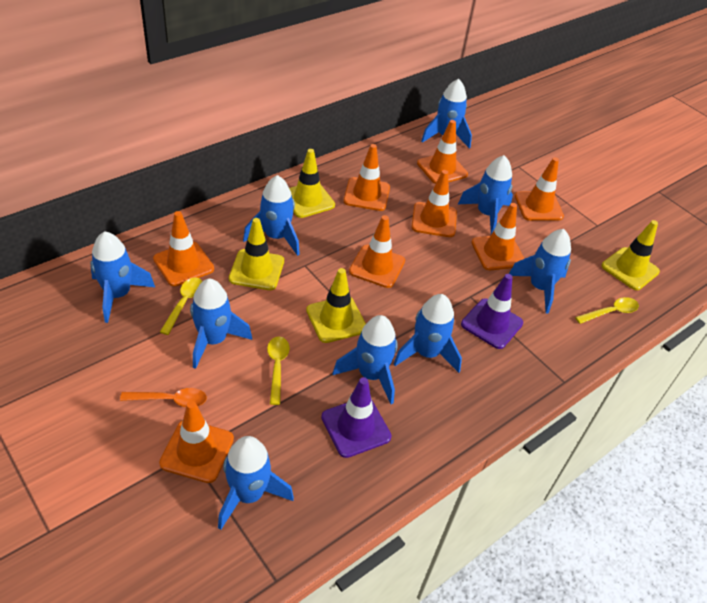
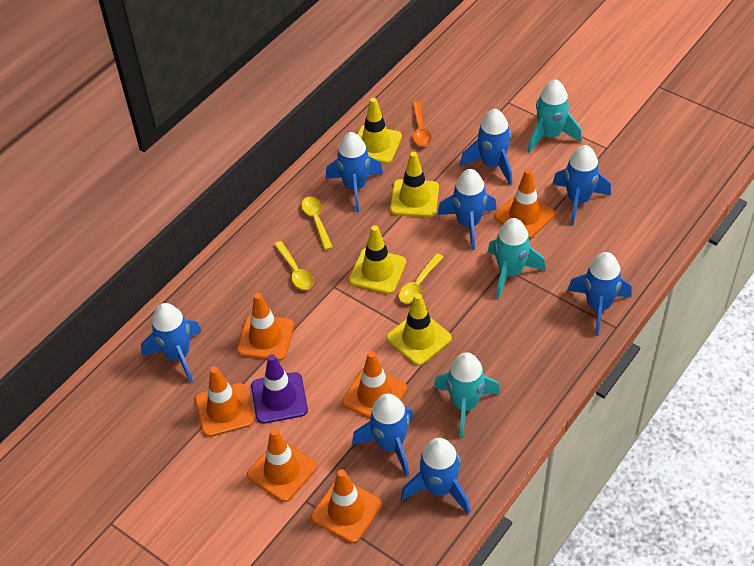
blue rocket: 9 -> 8
orange traffic cone: 8 -> 6
purple traffic cone: 2 -> 1
turquoise rocket: 0 -> 3

